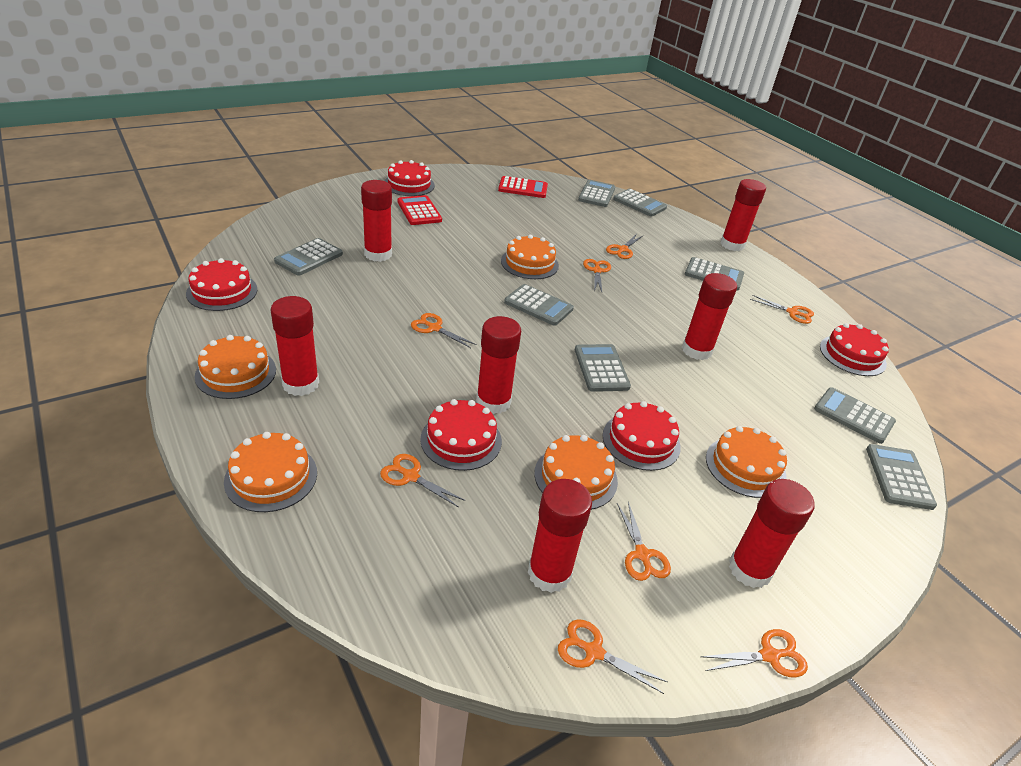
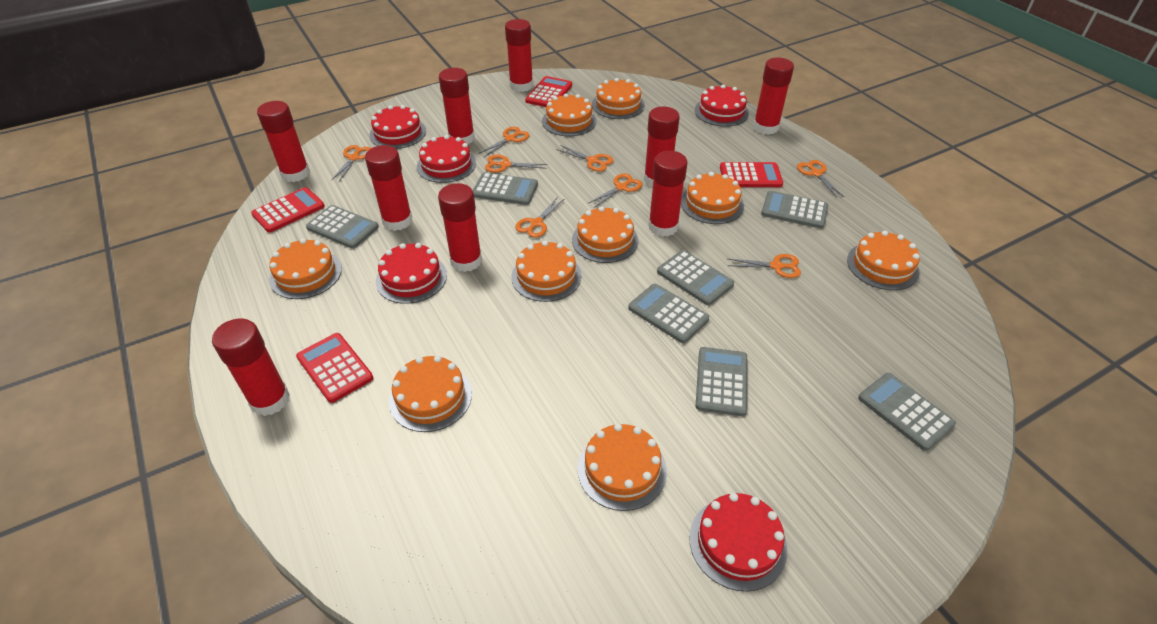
grey calculator: 8 -> 7
orange cake: 5 -> 9
red calculator: 2 -> 4
red glue stick: 7 -> 9

